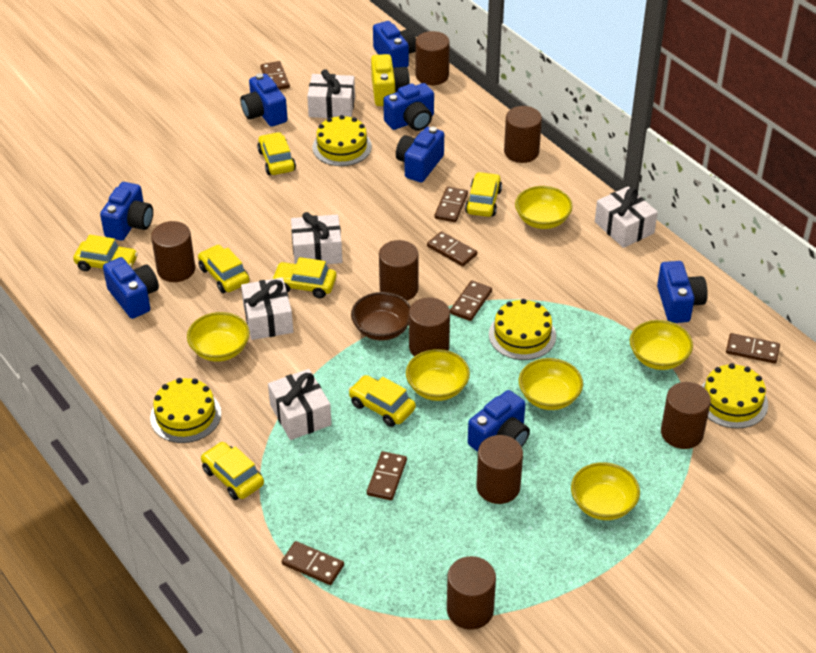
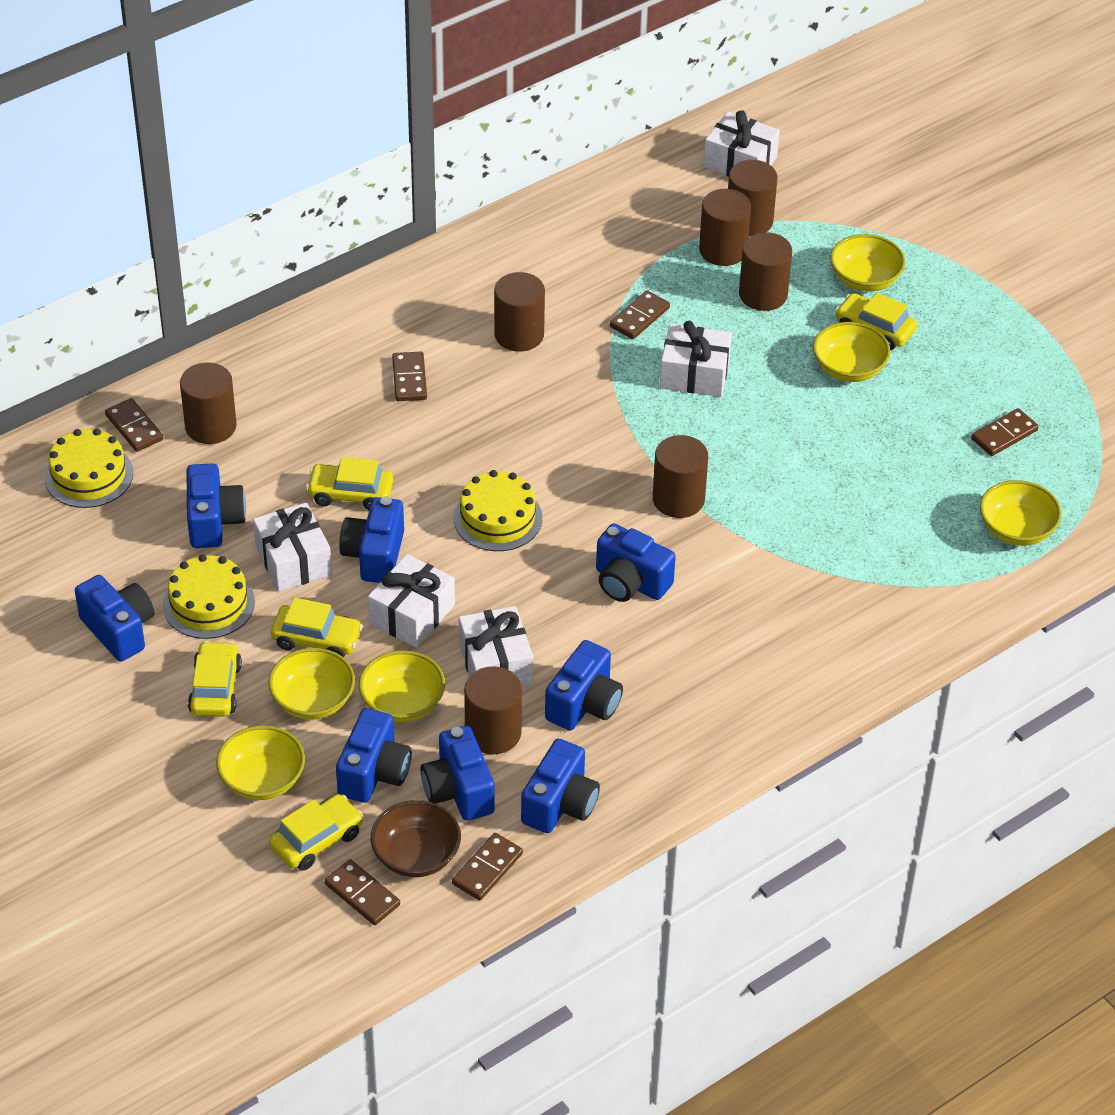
brown cylinder: 8 -> 7
brown domino: 7 -> 6
yellow cake: 4 -> 3
yellow camera: 1 -> 0
yellow car: 7 -> 5

